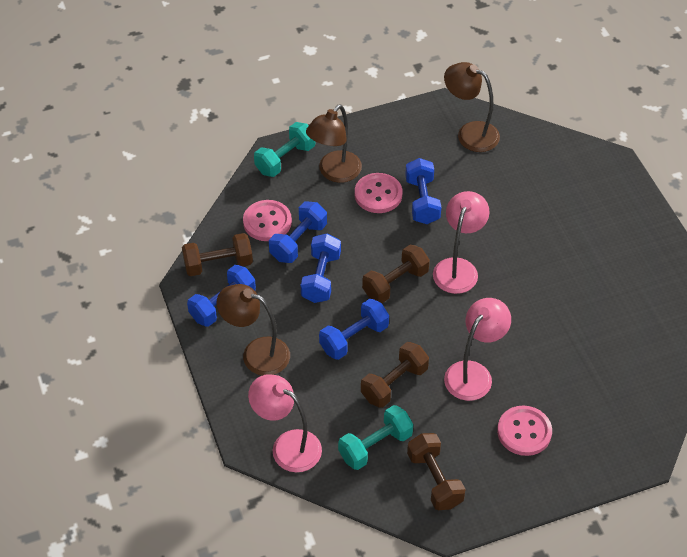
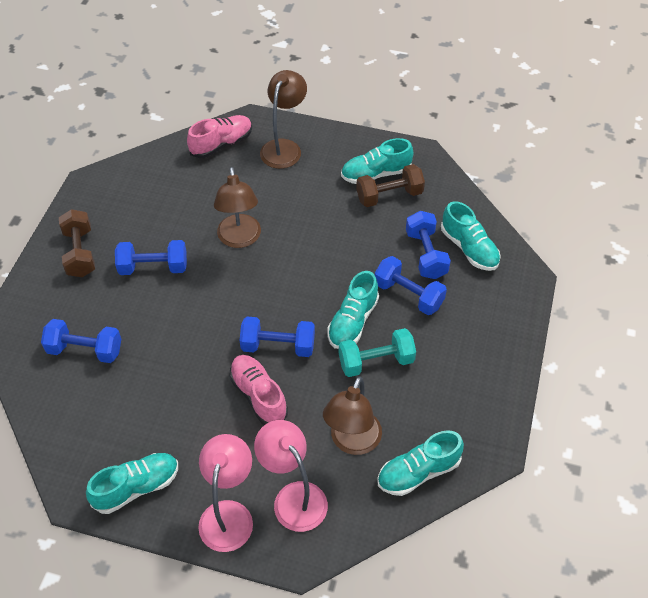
brown dumbbell: 4 -> 2
pink button: 3 -> 0
pink lamp: 3 -> 2
pink shoe: 0 -> 2
turquoise dumbbell: 2 -> 1
turquoise shoe: 0 -> 5

